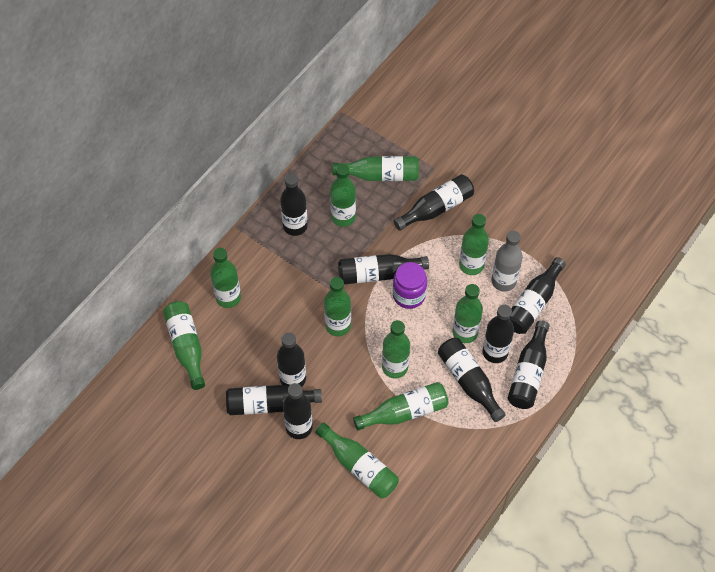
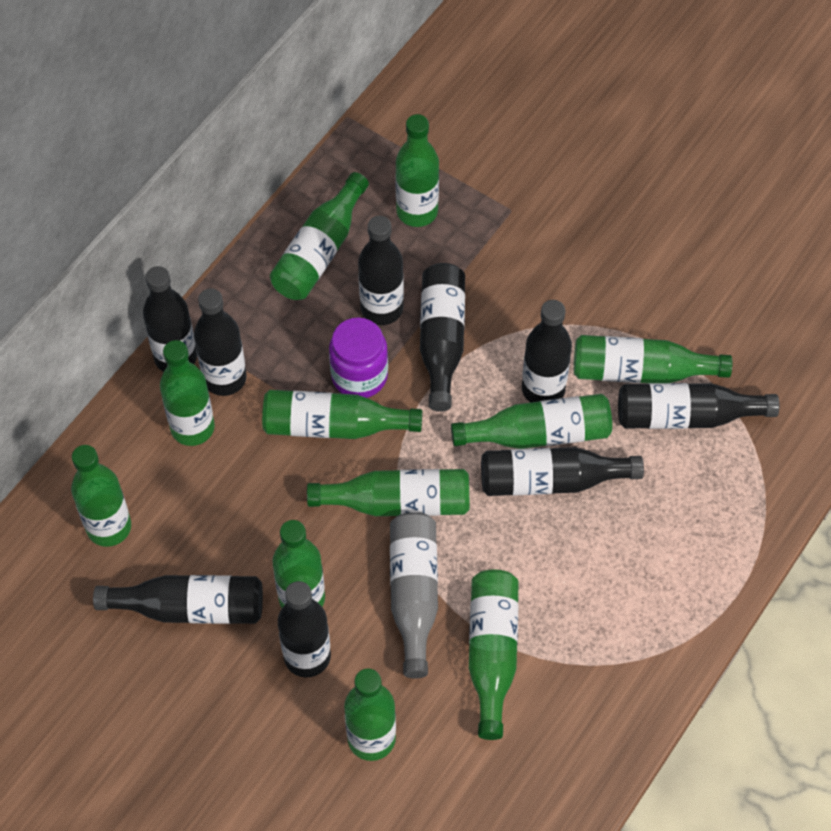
black bottle: 10 -> 9
green bottle: 10 -> 11

